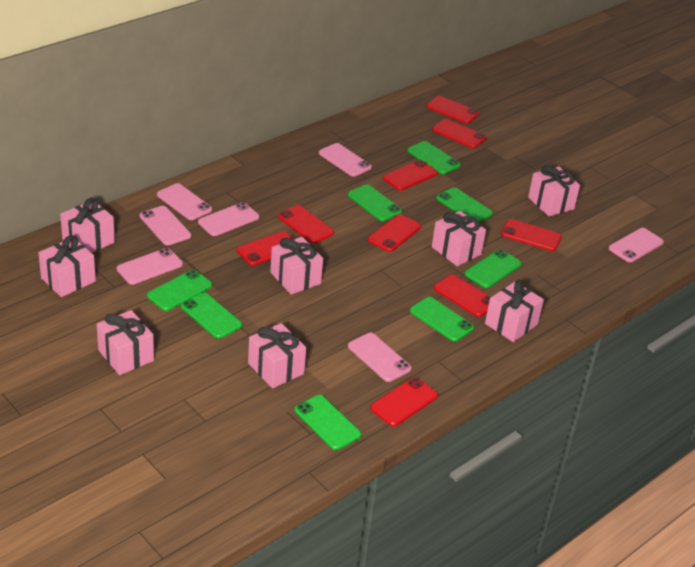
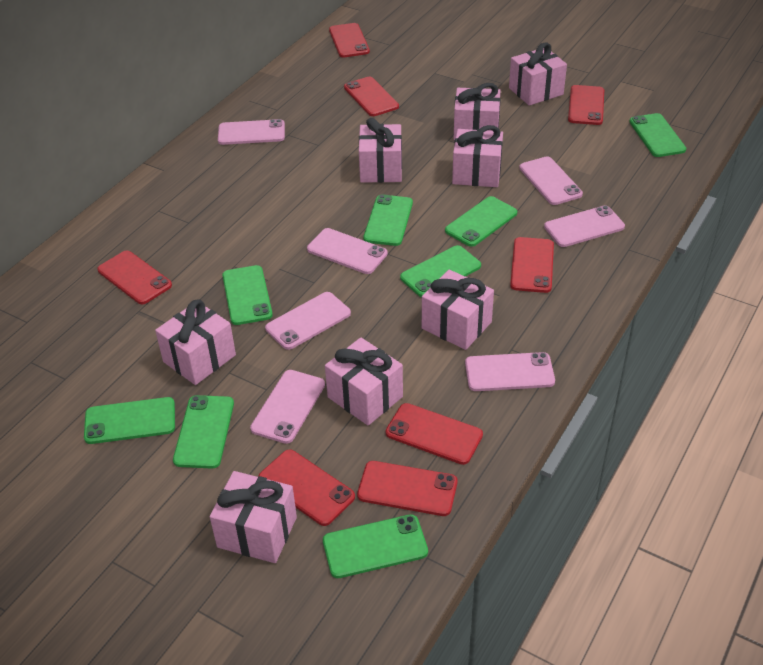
red phone: 9 -> 8

